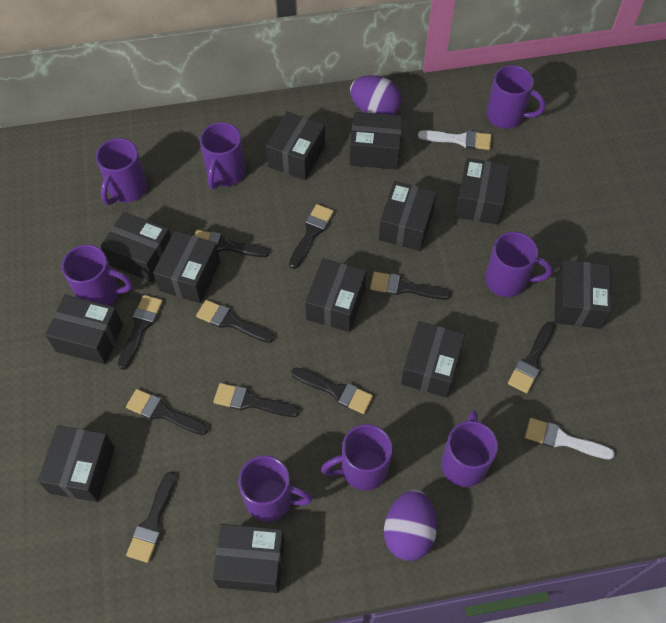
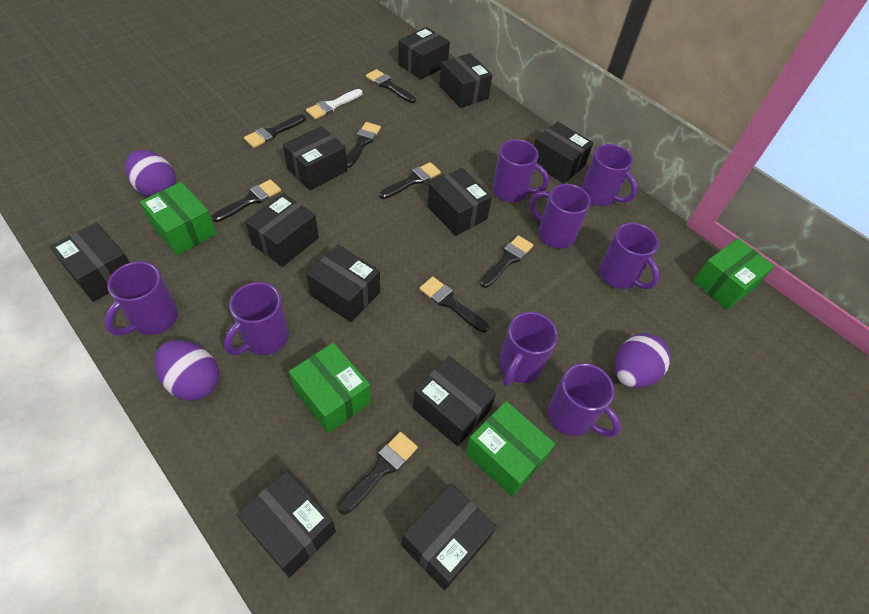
black box: 12 -> 11
black brush: 10 -> 8
green box: 0 -> 4
purple egg: 2 -> 3
white brush: 2 -> 1

